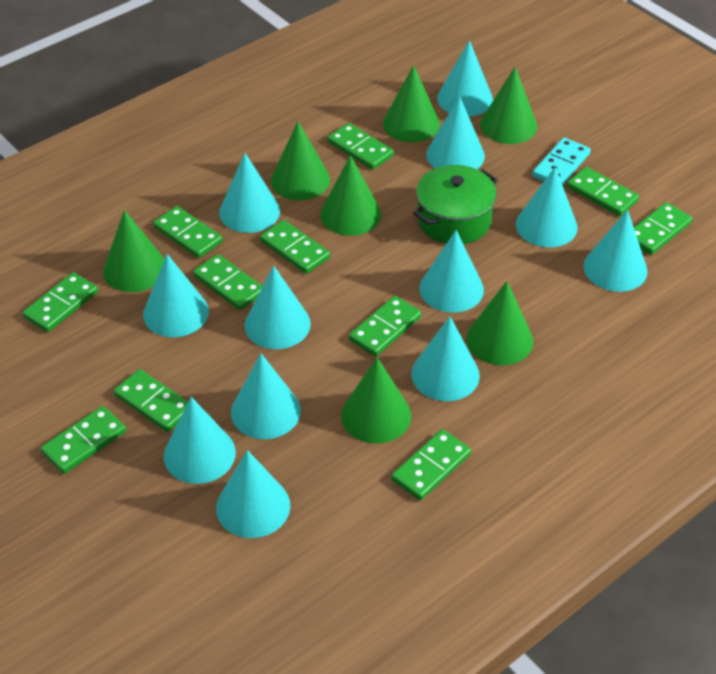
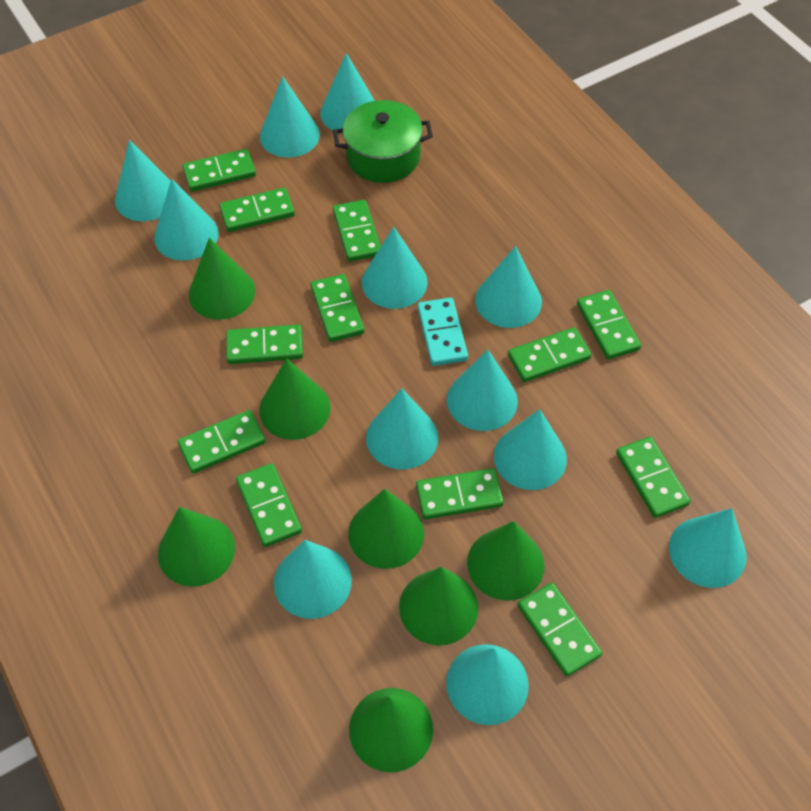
green domino: 11 -> 12

